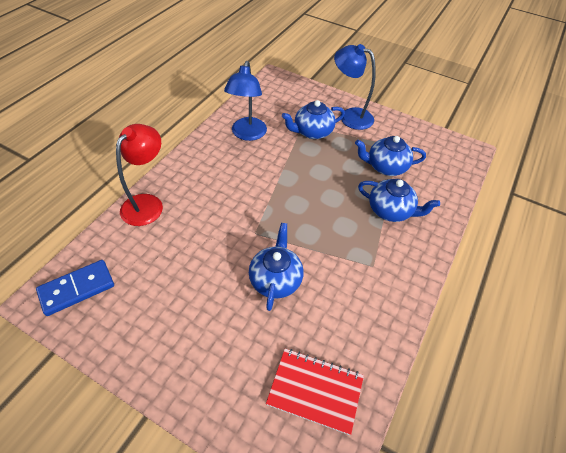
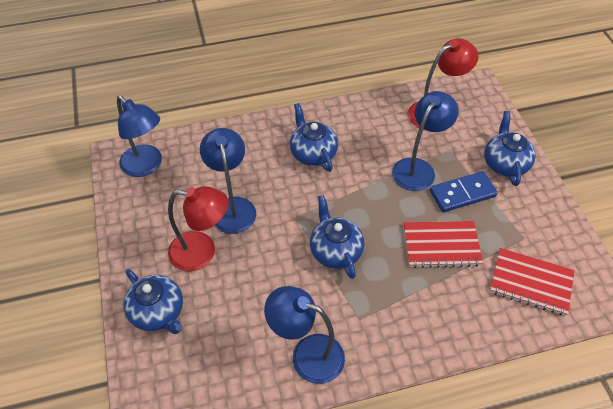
blue lamp: 2 -> 4
red lamp: 1 -> 2
red notebook: 1 -> 2

